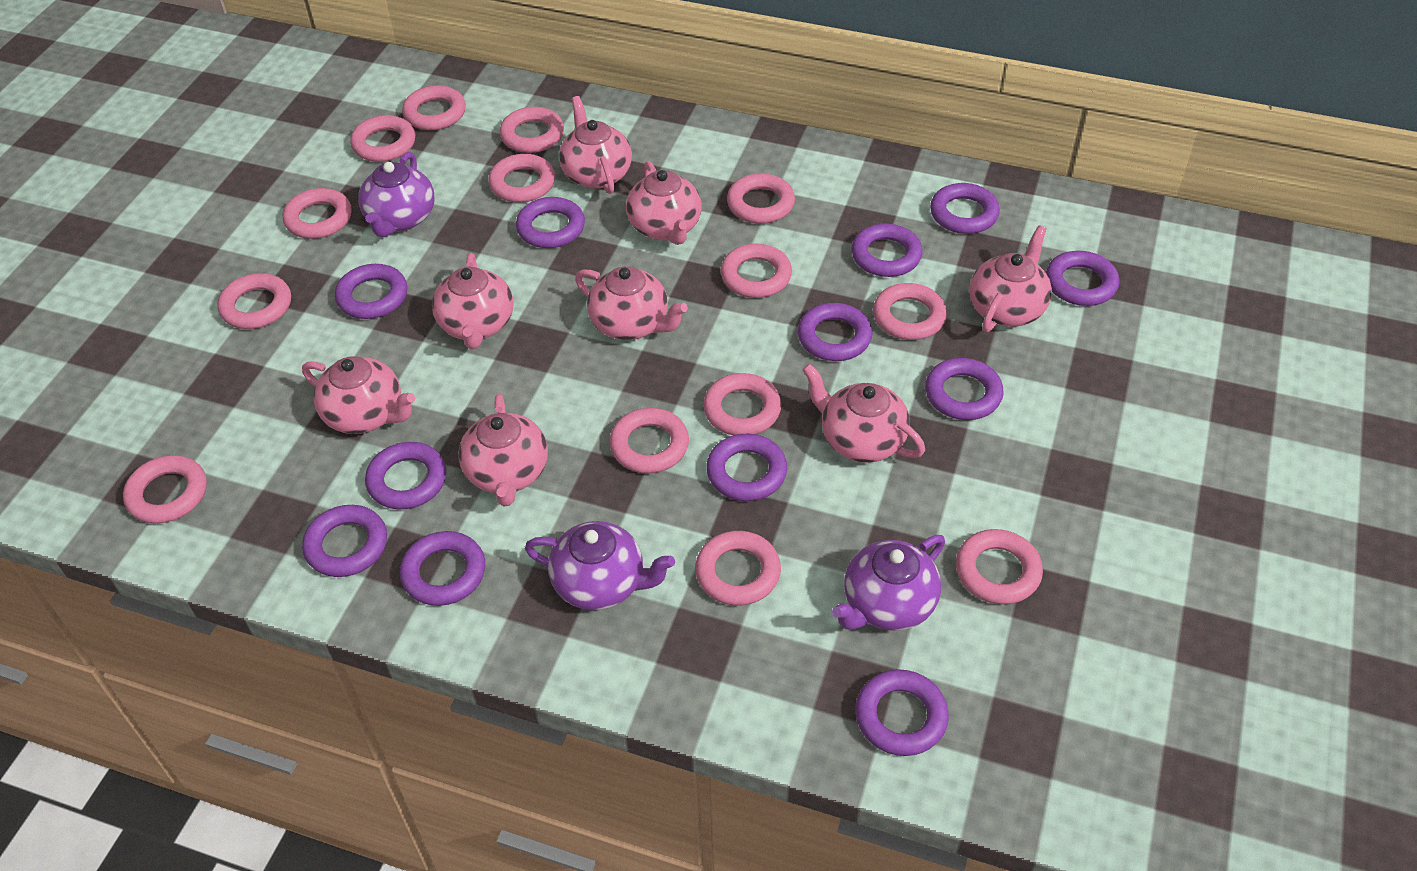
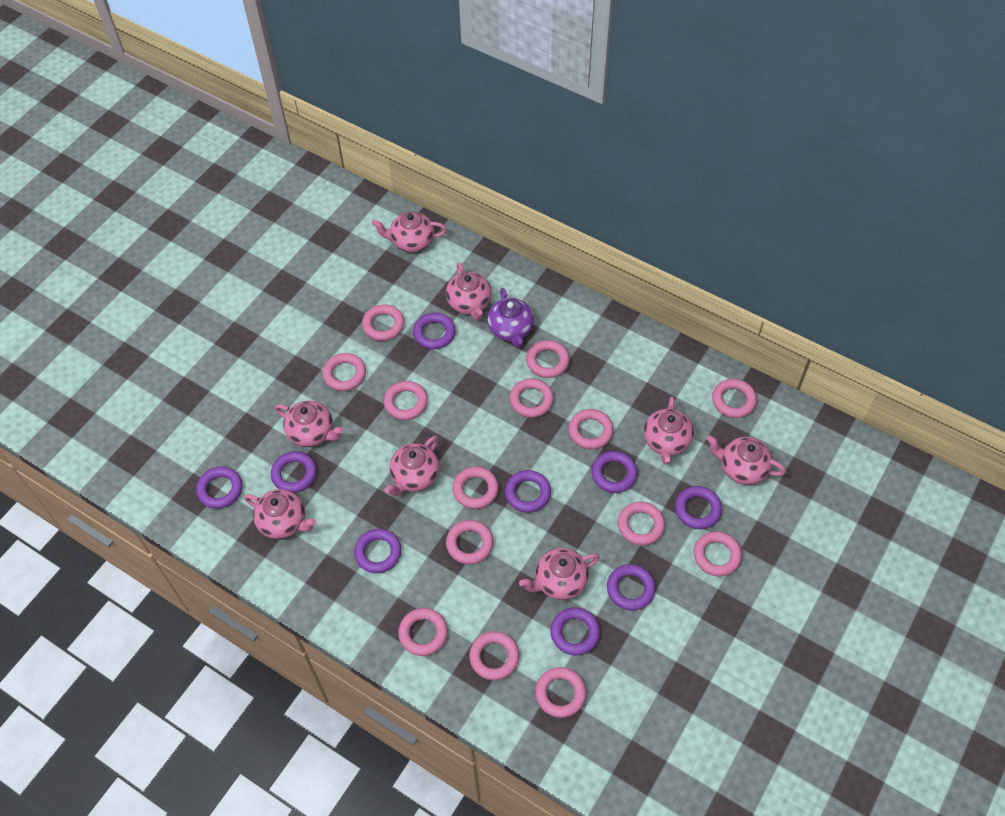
purple ring: 12 -> 9
purple teapot: 3 -> 1

